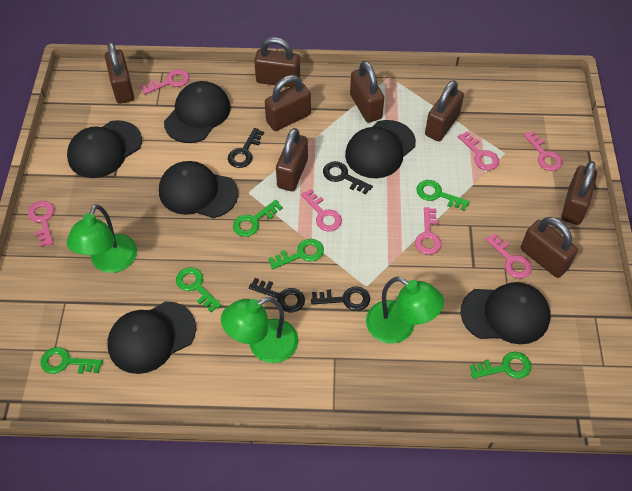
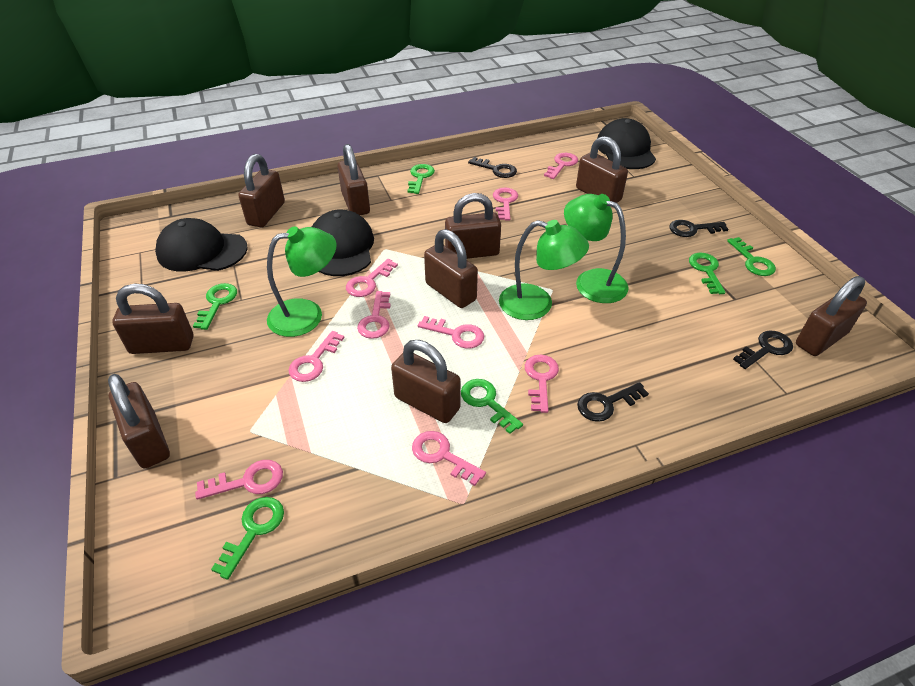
black cap: 6 -> 3
brown padlock: 8 -> 9
pink key: 7 -> 9

